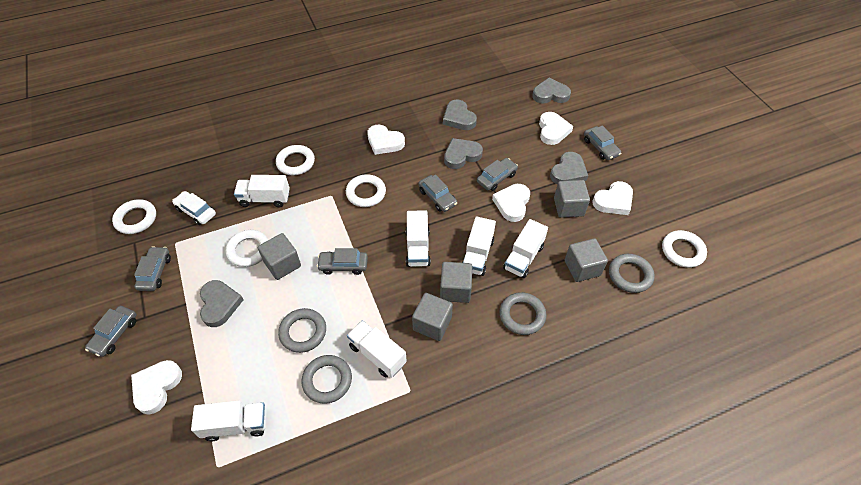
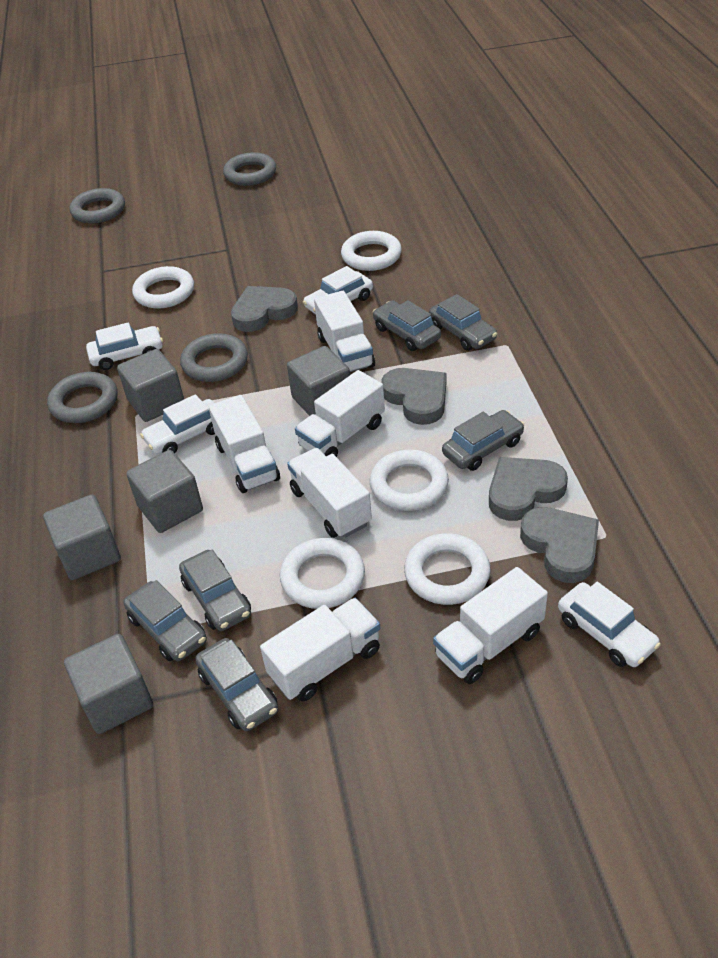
grey heart: 5 -> 4
white car: 1 -> 4
white heart: 5 -> 0

